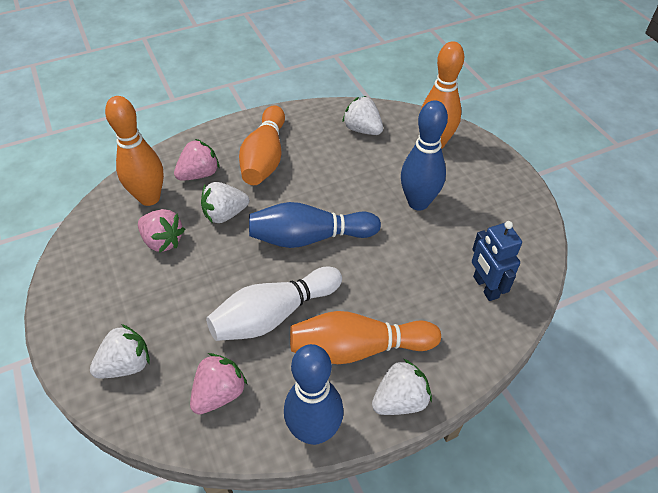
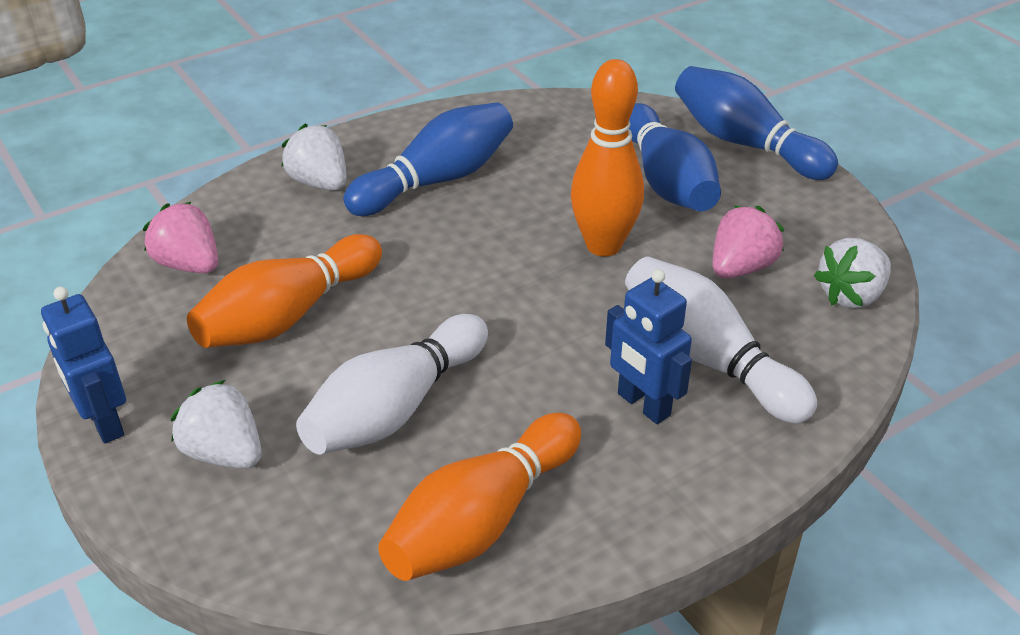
blue robot: 1 -> 2
orange bowling pin: 4 -> 3
pink strawberry: 3 -> 2
white bowling pin: 1 -> 2
white strawberry: 4 -> 3

